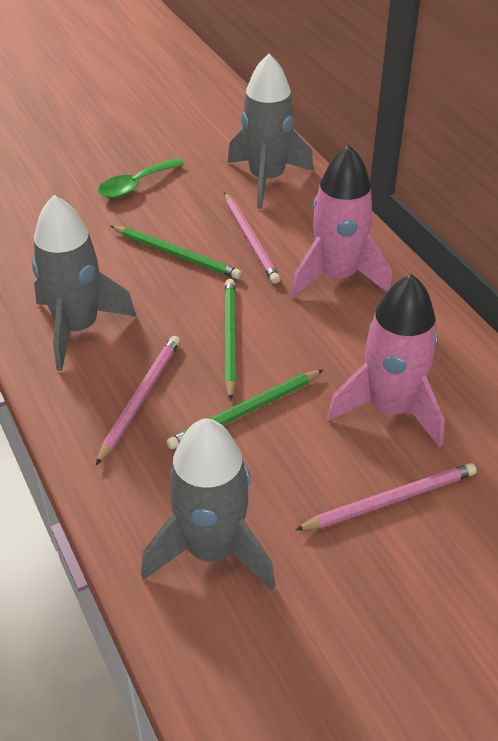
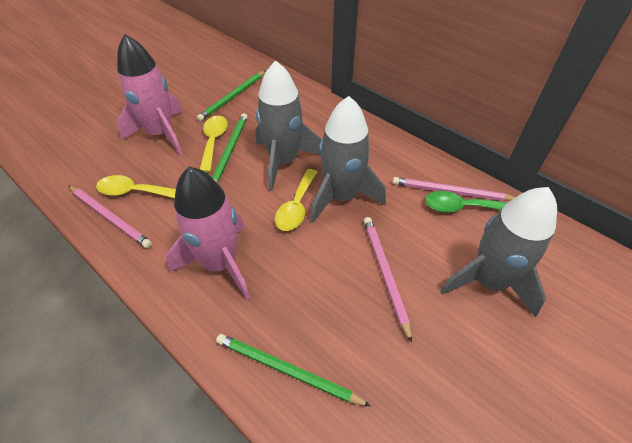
yellow spoon: 0 -> 3

